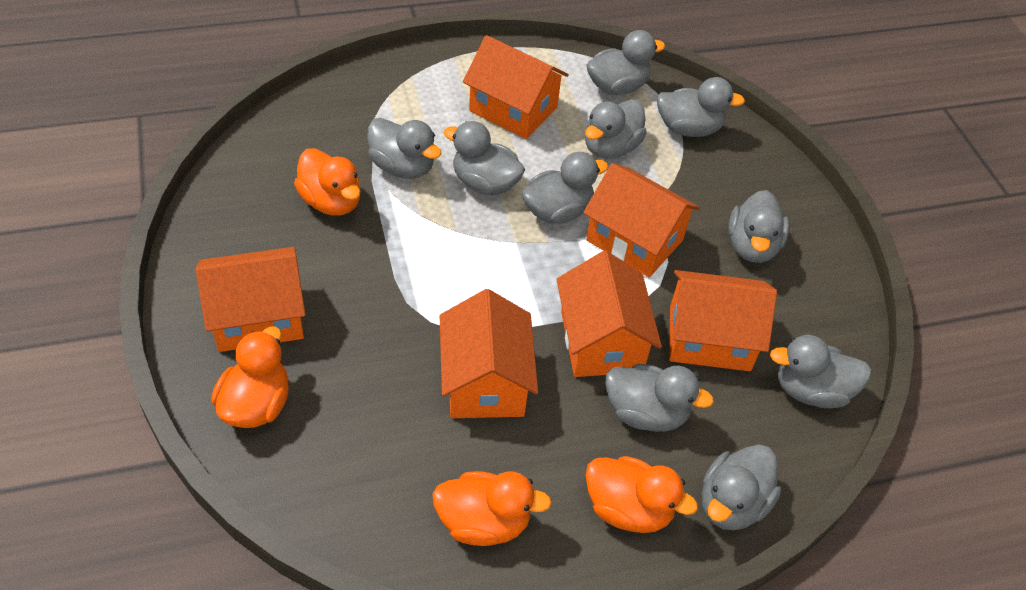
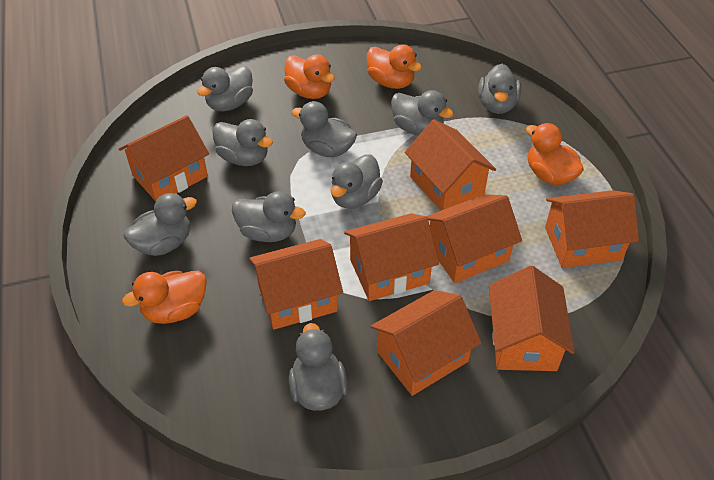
grey duck: 10 -> 9
orange house: 6 -> 8

